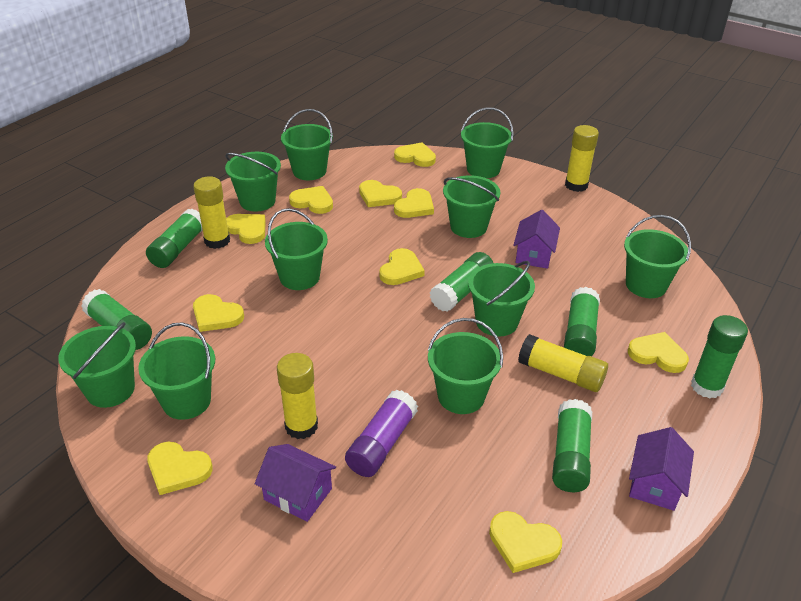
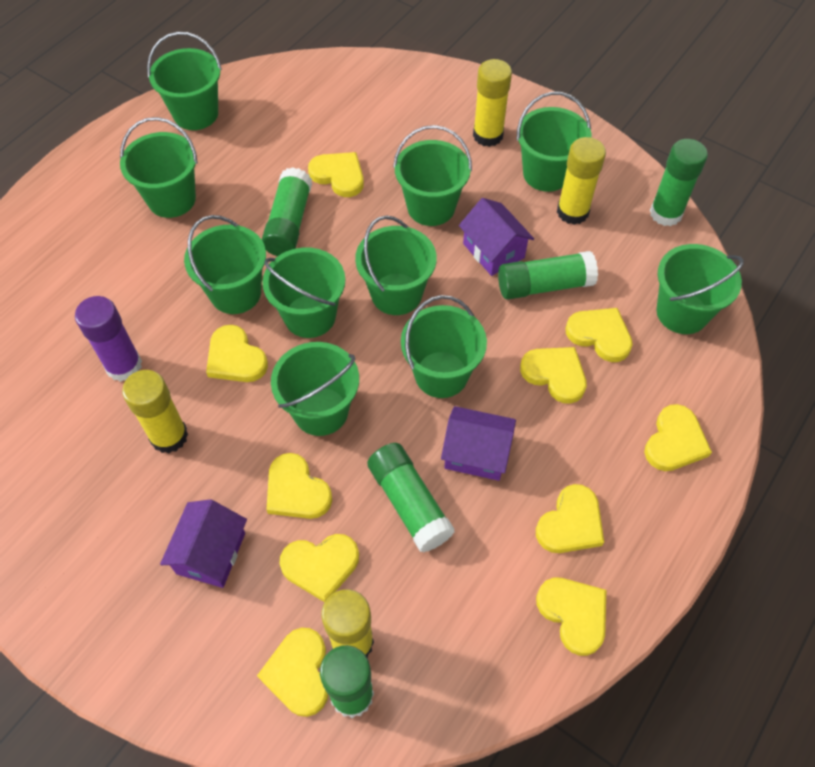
green glue stick: 6 -> 5

